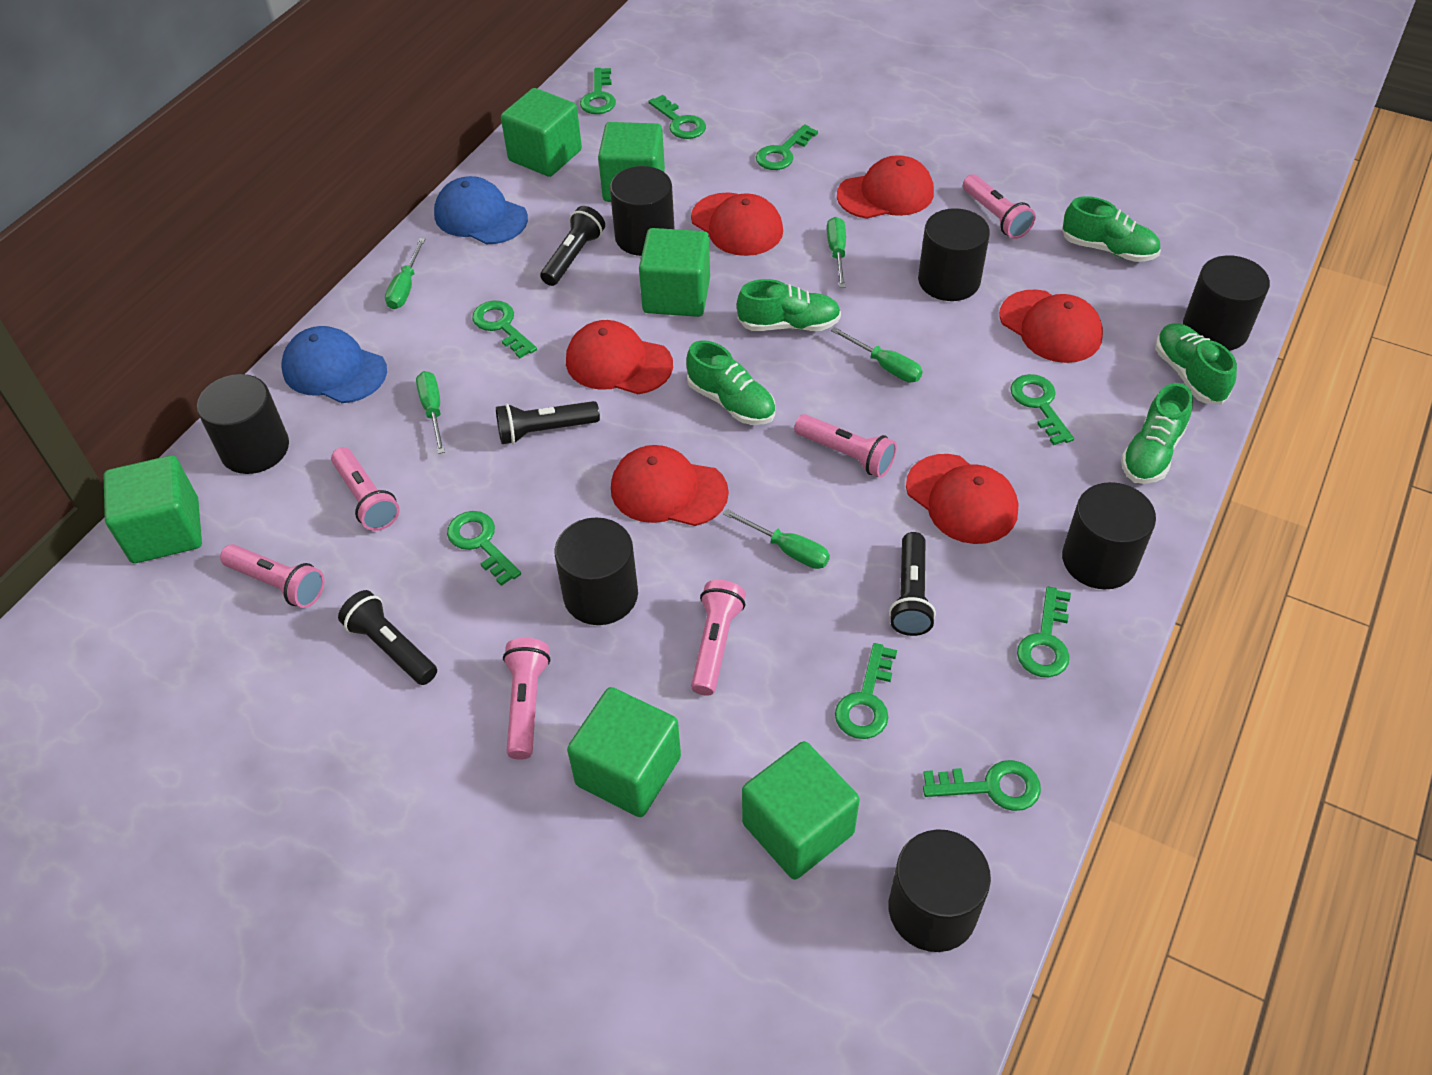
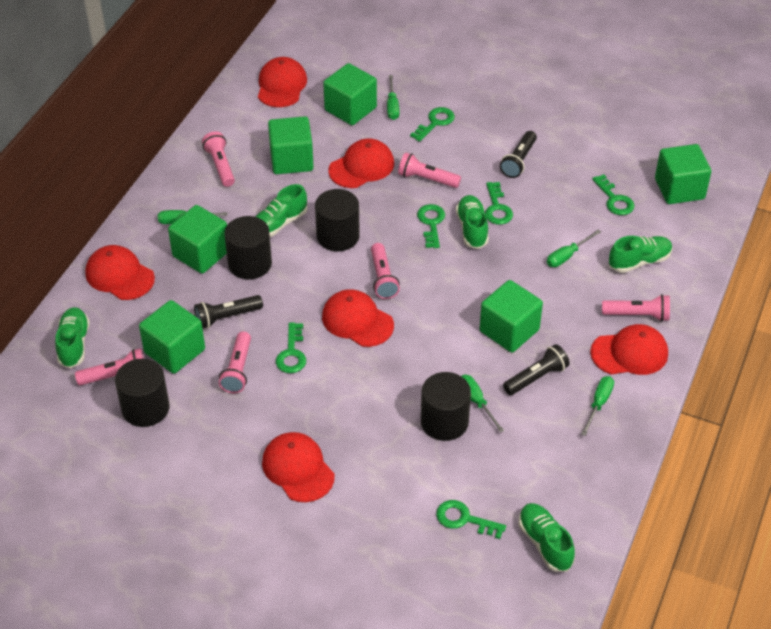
black cylinder: 7 -> 4
black flashlight: 4 -> 3
blue cap: 2 -> 0
green key: 9 -> 6

